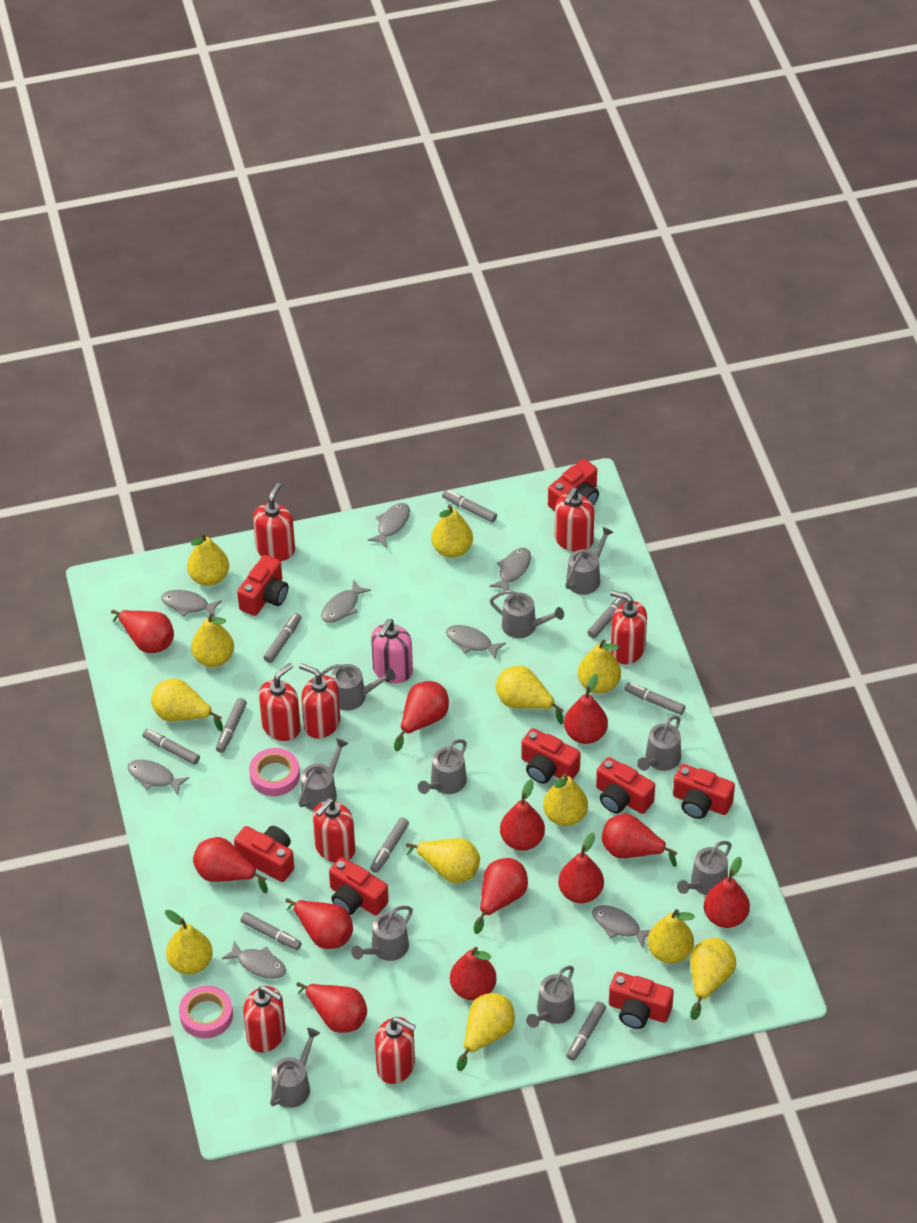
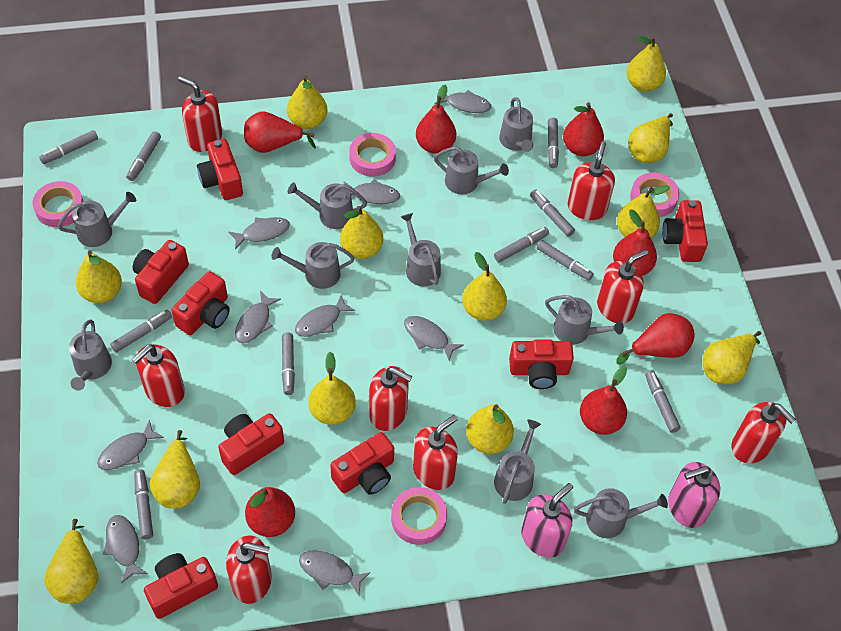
grey fish: 8 -> 9
grey marker: 9 -> 10
pink soap dispenser: 1 -> 2
pink tape: 2 -> 4
red pear: 12 -> 7

